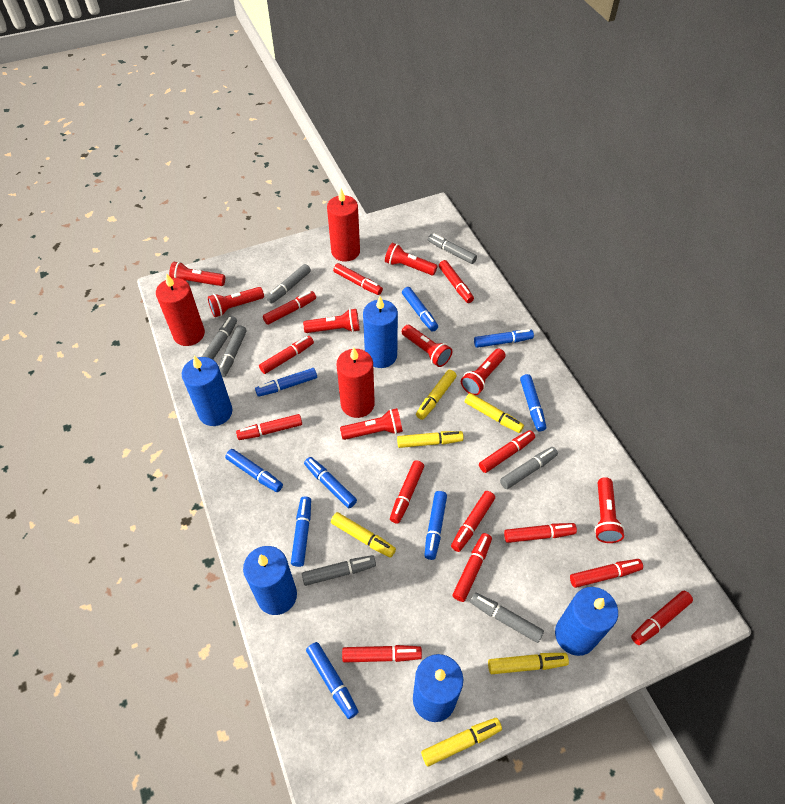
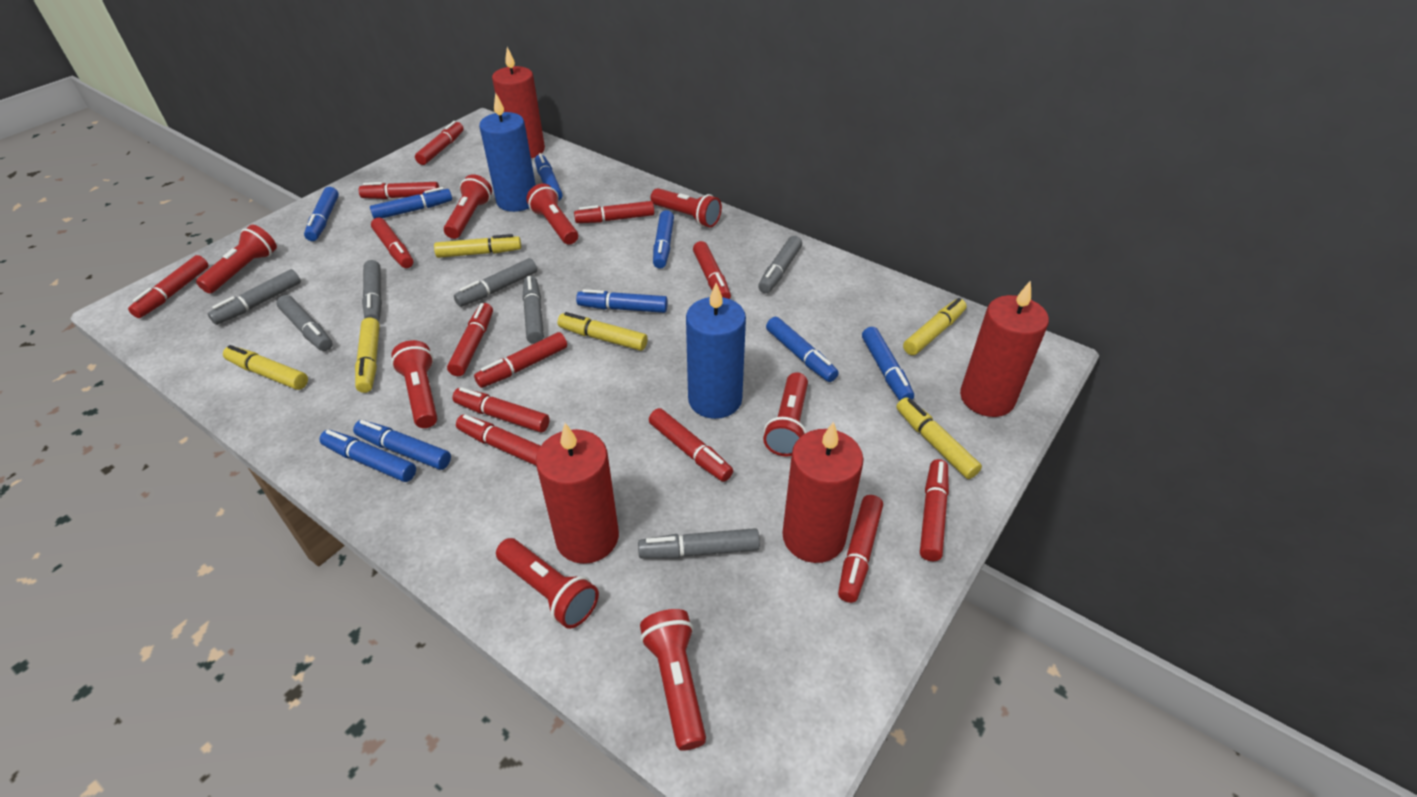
blue candle: 5 -> 2
red candle: 3 -> 4

